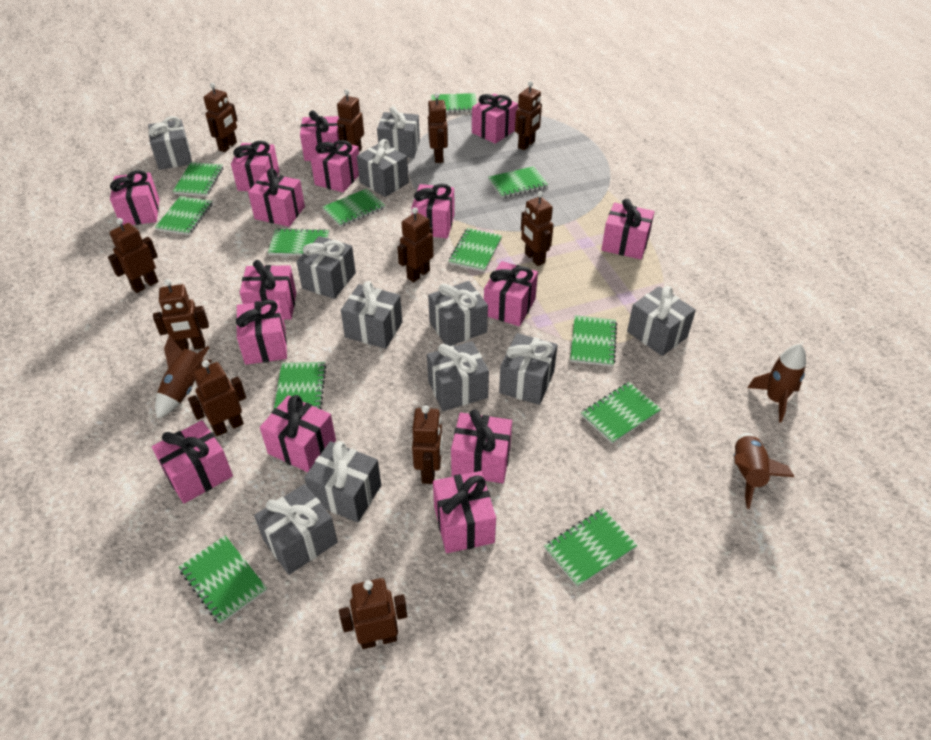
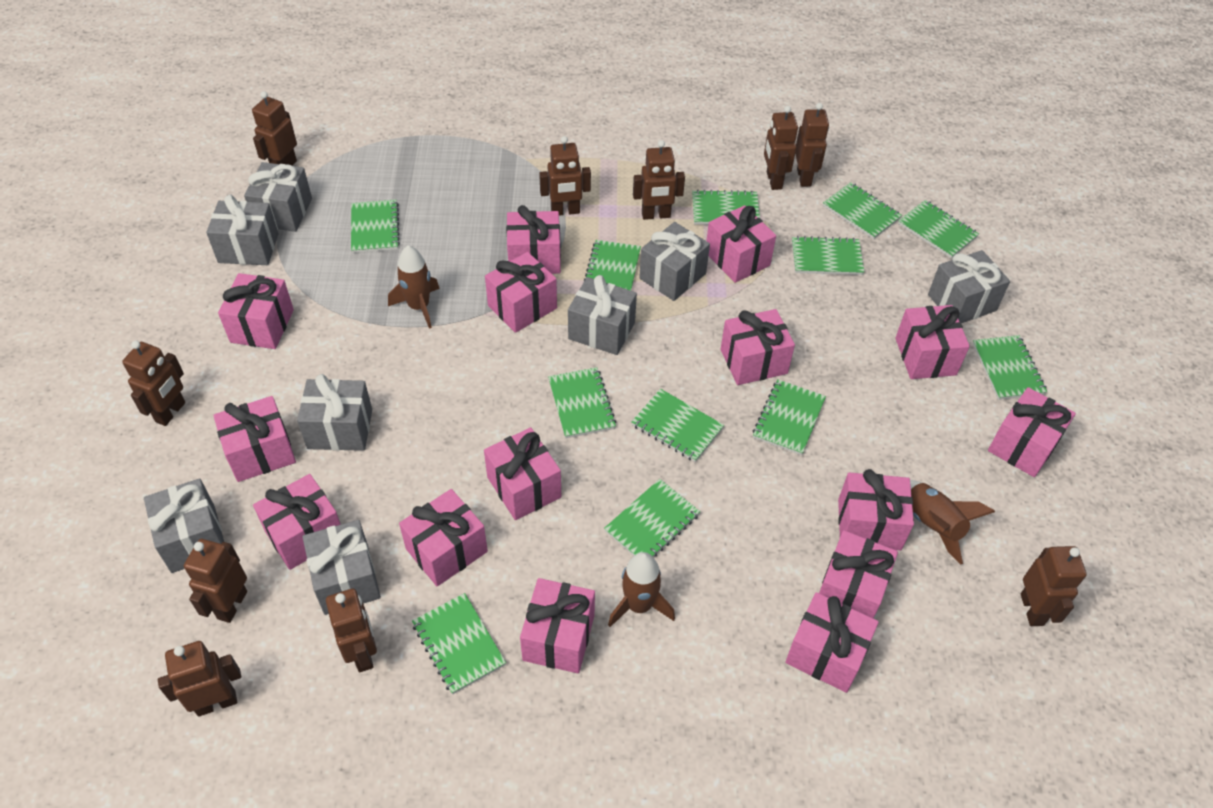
brown robot: 11 -> 10
grey gift: 11 -> 8

